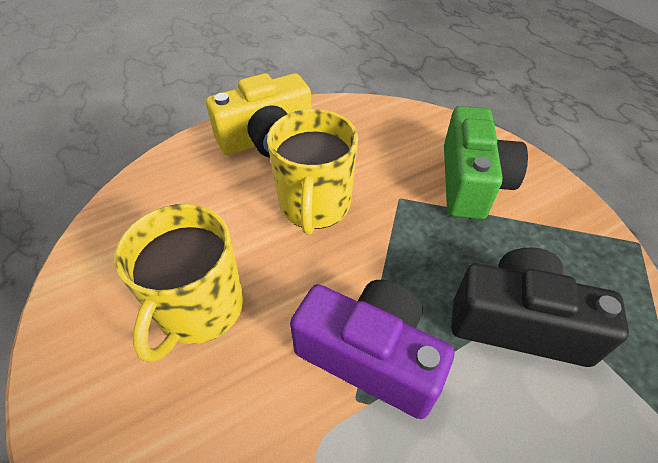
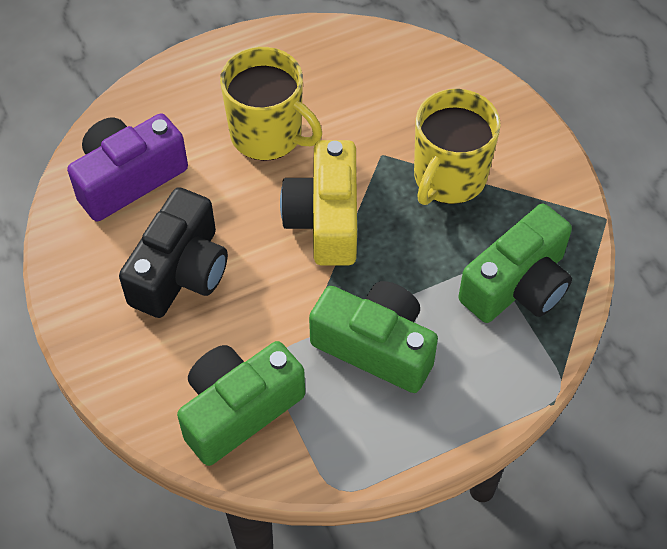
green camera: 1 -> 3

